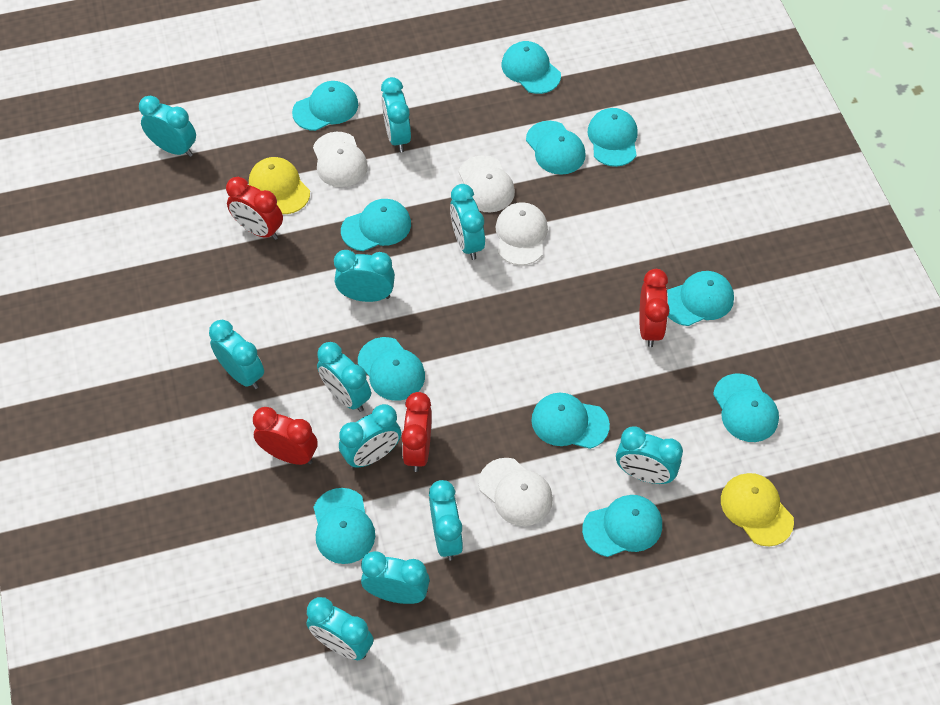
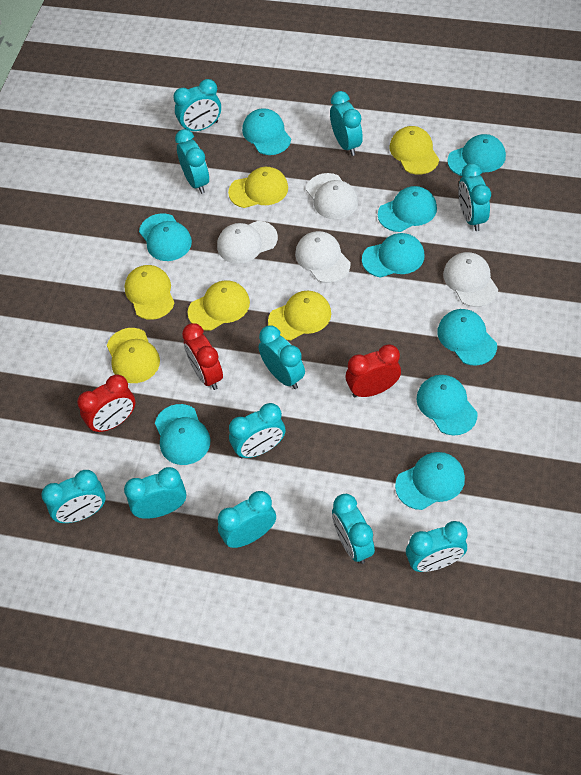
red clock: 4 -> 3
turquoise cap: 11 -> 9
yellow cap: 2 -> 6

